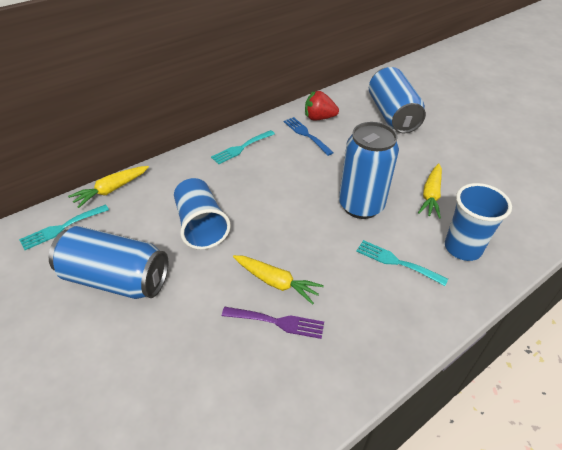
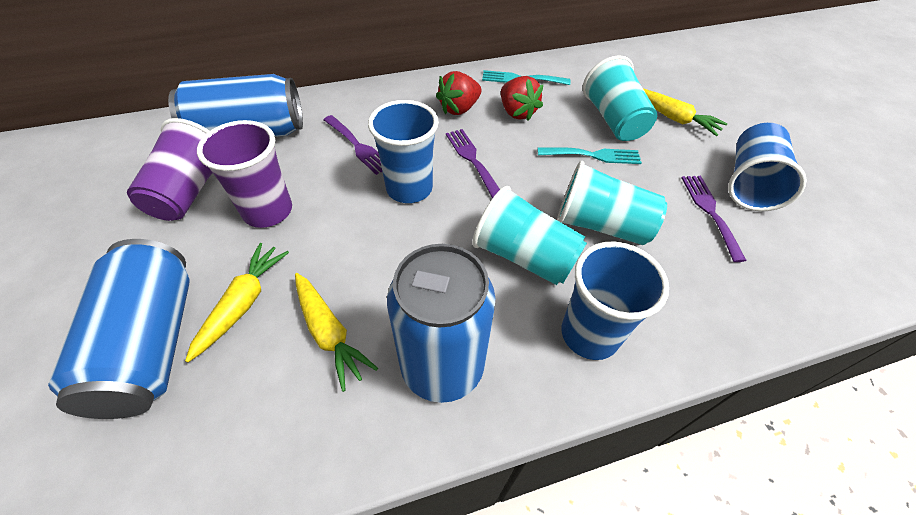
blue cup: 2 -> 3
blue fork: 1 -> 0
purple cup: 0 -> 2
purple fork: 1 -> 3
red strawberry: 1 -> 2
turquoise cup: 0 -> 3
turquoise fork: 3 -> 2

